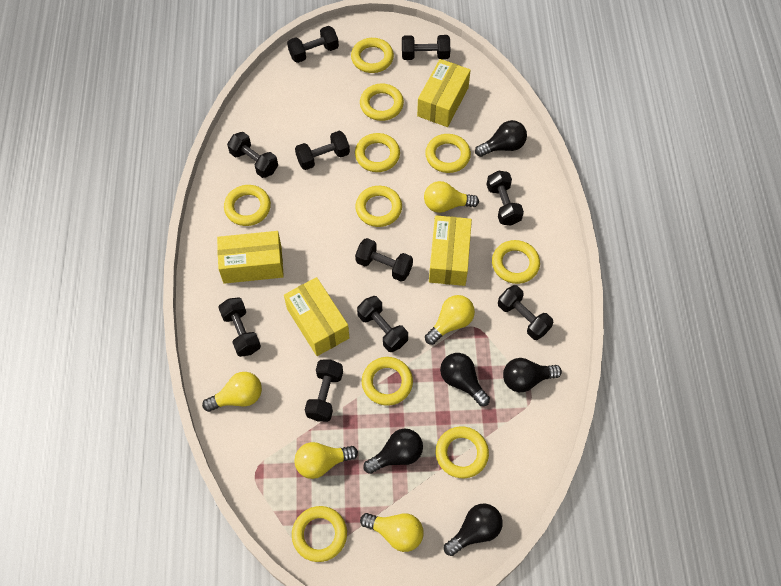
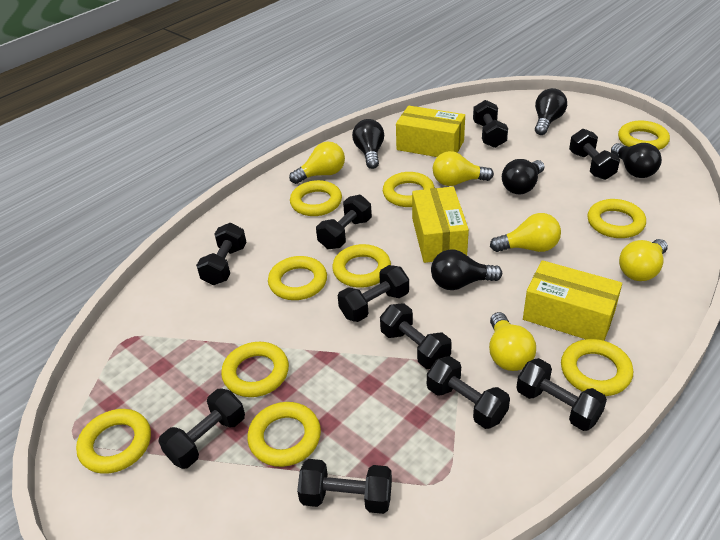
yellow box: 4 -> 3

